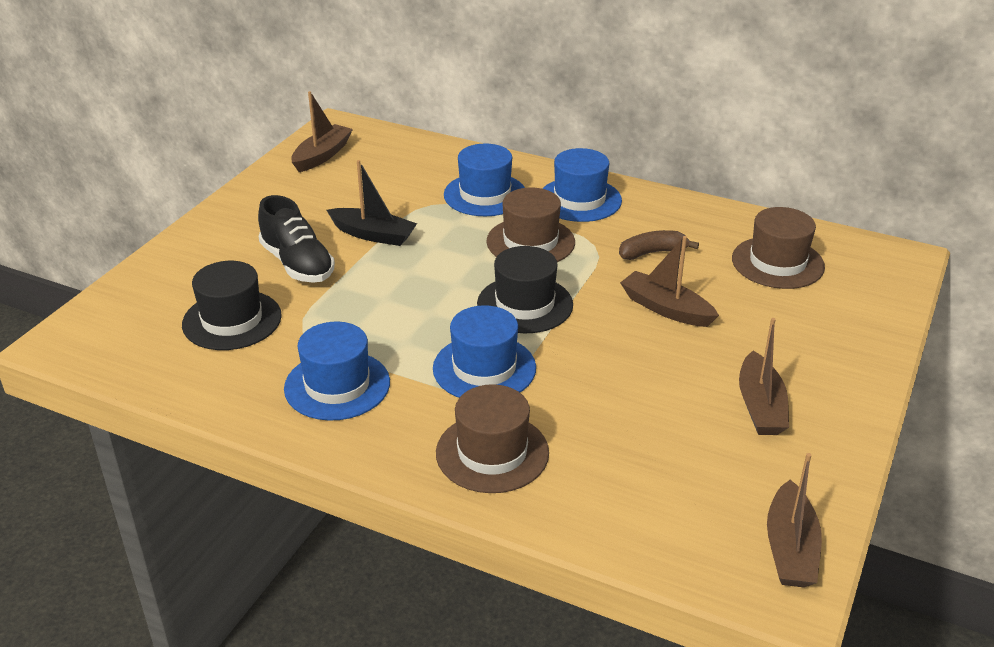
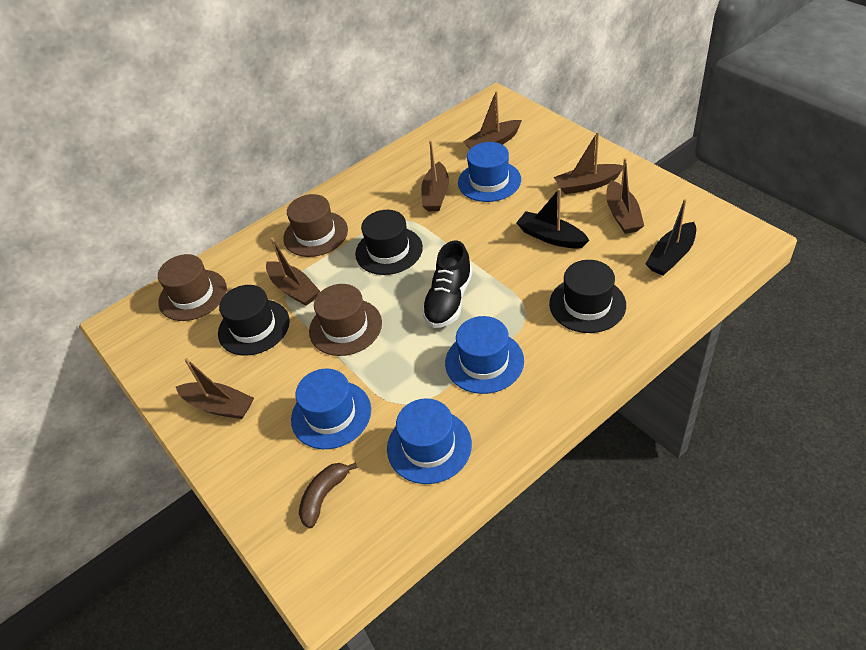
black boat: 1 -> 2
black hat: 2 -> 3
brown boat: 4 -> 6

